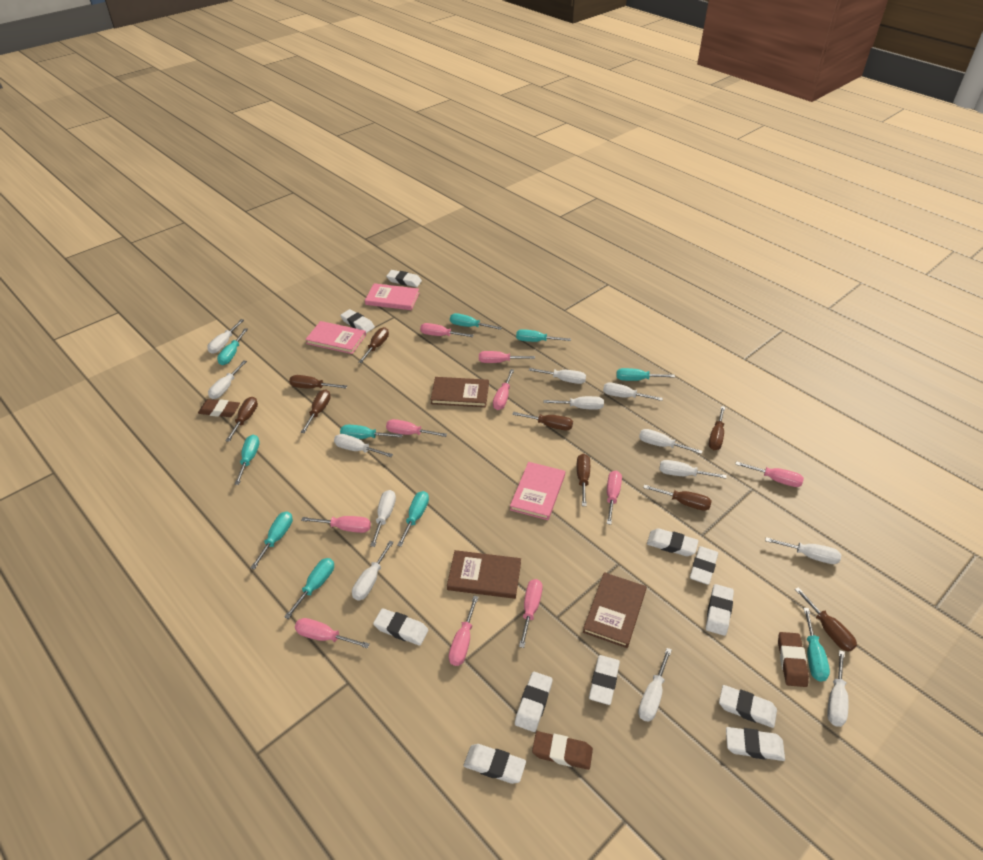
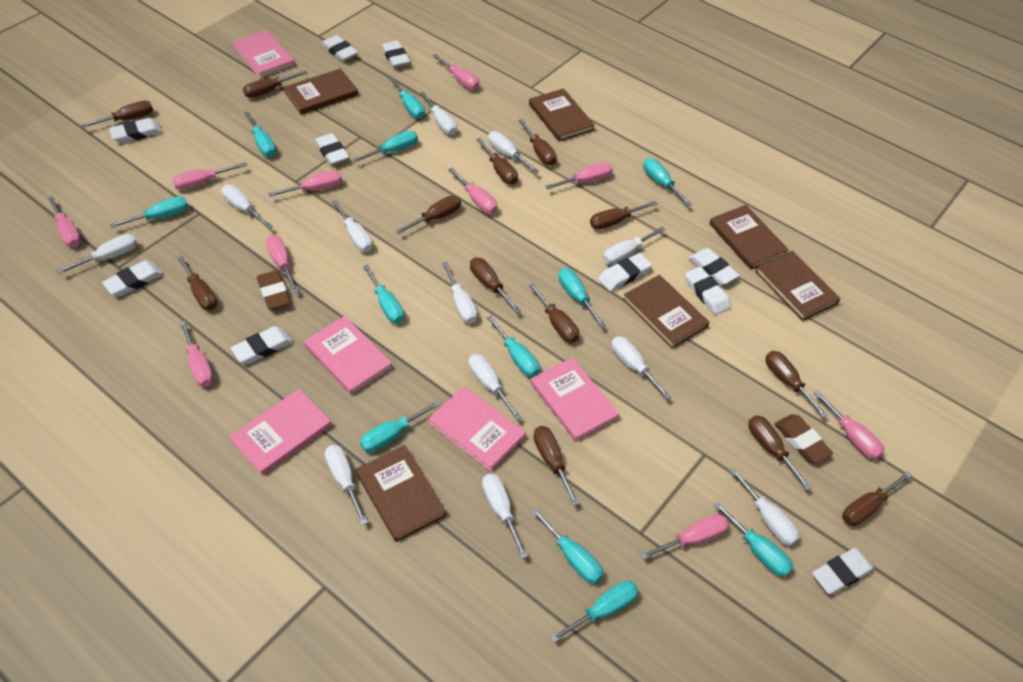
brown book: 3 -> 6
brown eraser: 3 -> 2
brown screwdriver: 9 -> 13
pink book: 3 -> 5
turquoise screwdriver: 10 -> 12
white eraser: 11 -> 10
white screwdriver: 13 -> 12

